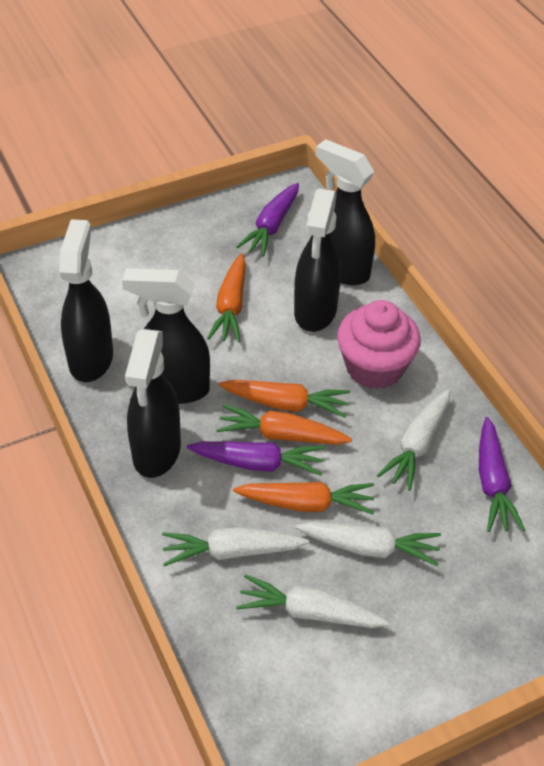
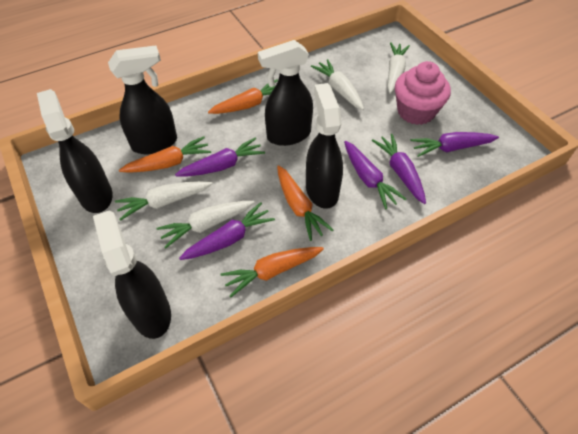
purple carrot: 3 -> 5

